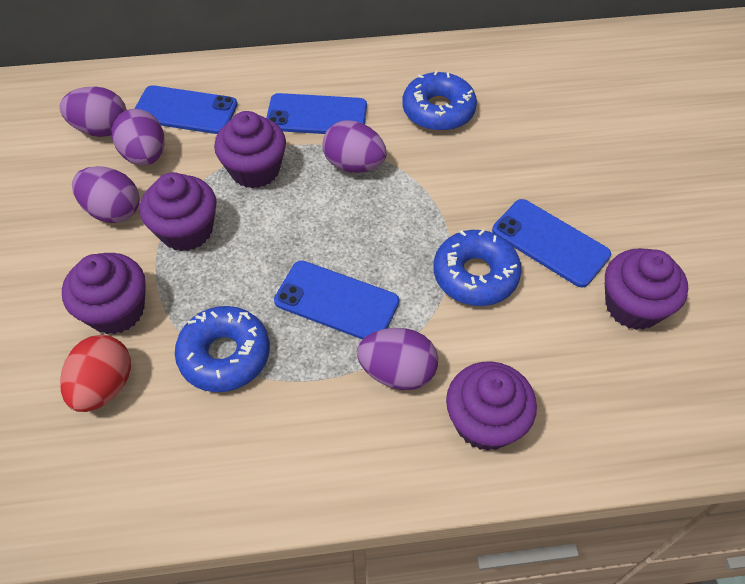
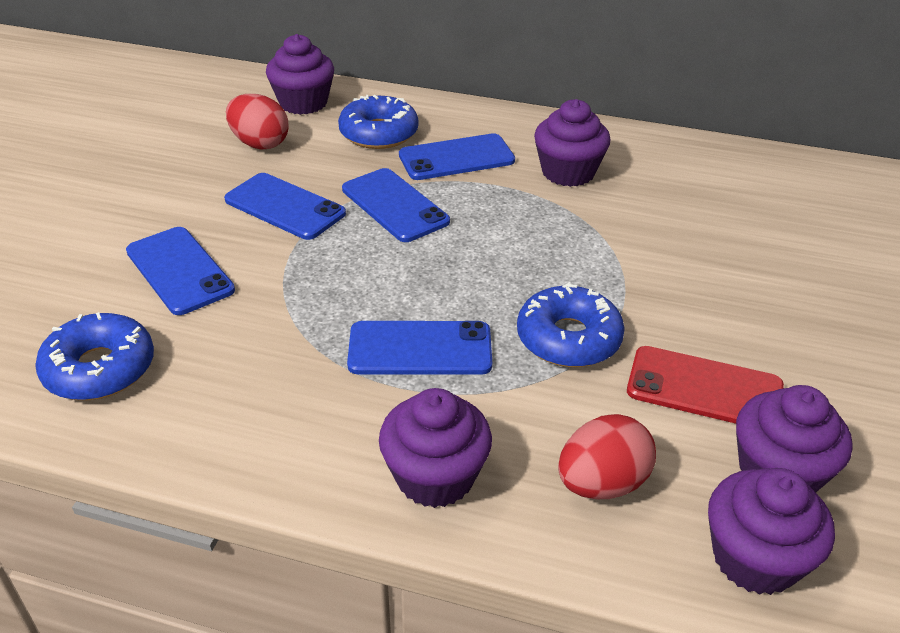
blue phone: 4 -> 5
purple egg: 5 -> 0
red egg: 1 -> 2
red phone: 0 -> 1

